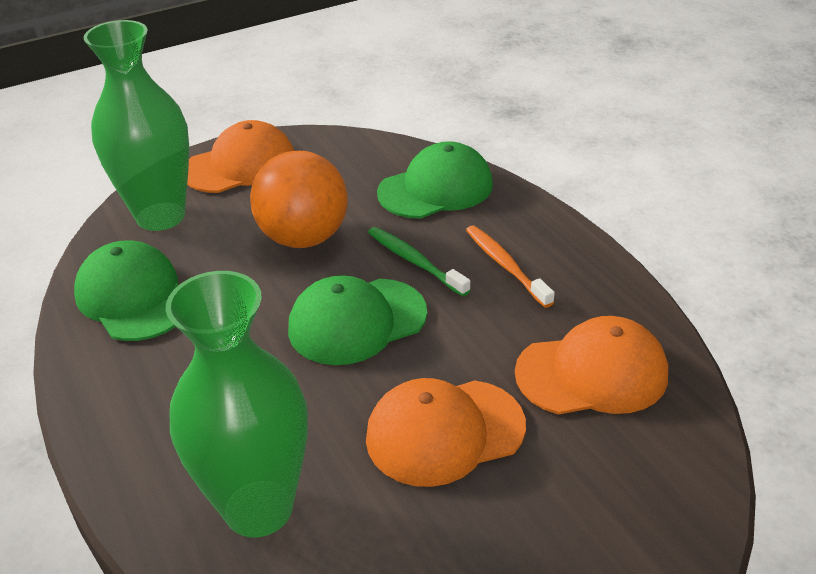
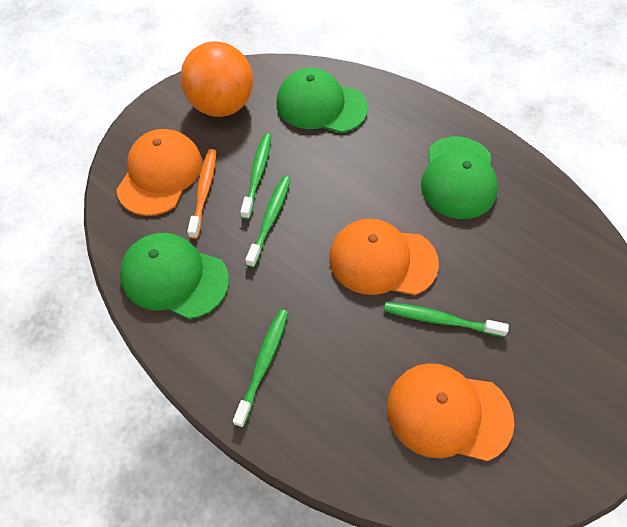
green toothbrush: 1 -> 4
green vase: 2 -> 0

